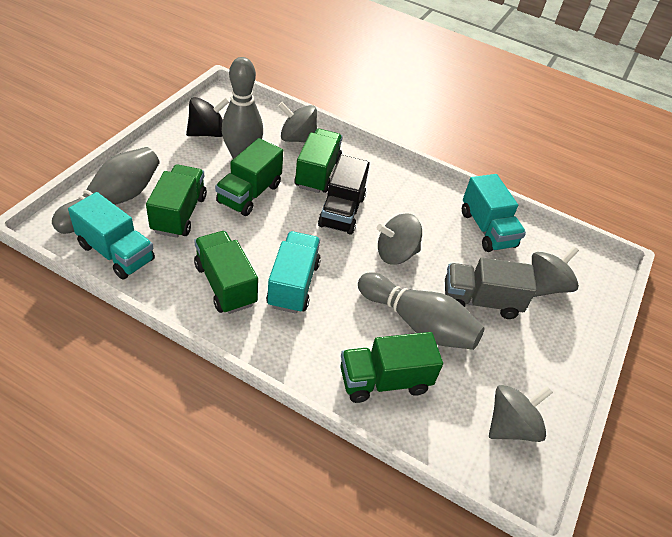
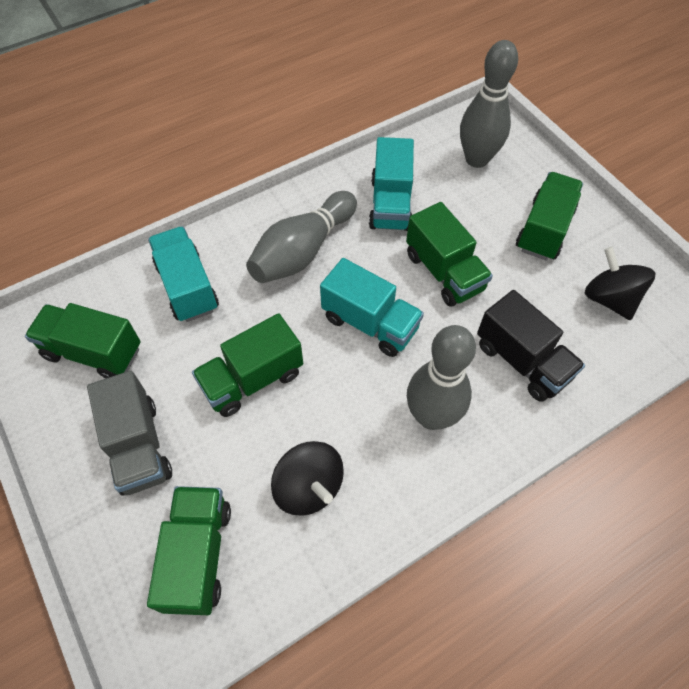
black spinning top: 1 -> 2
grey spinning top: 4 -> 0

